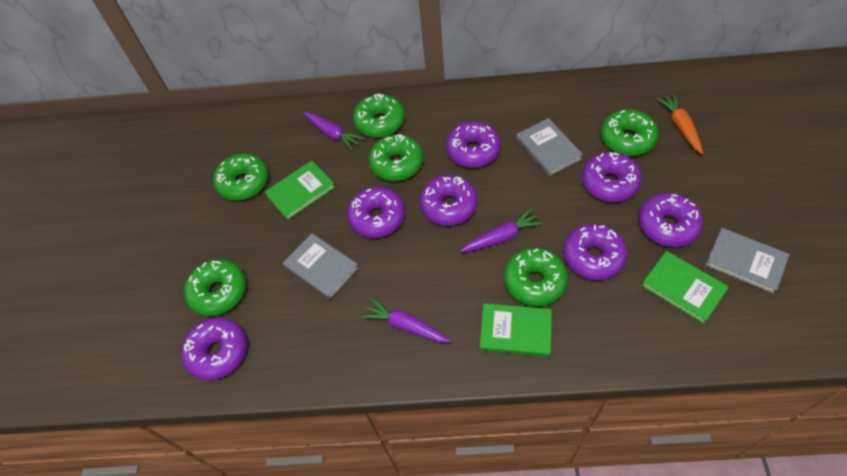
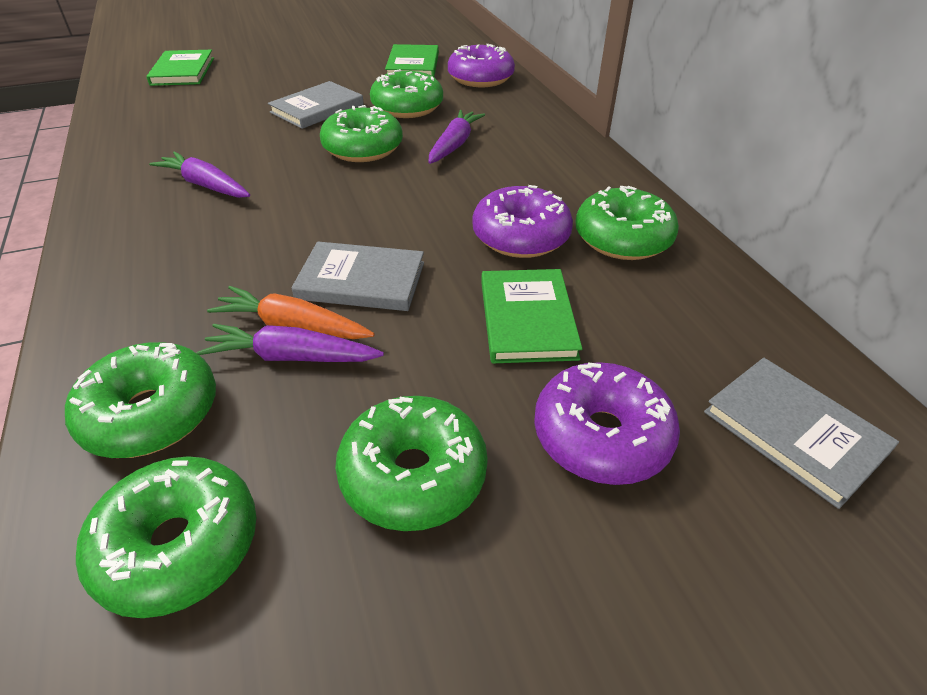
purple donut: 7 -> 3

